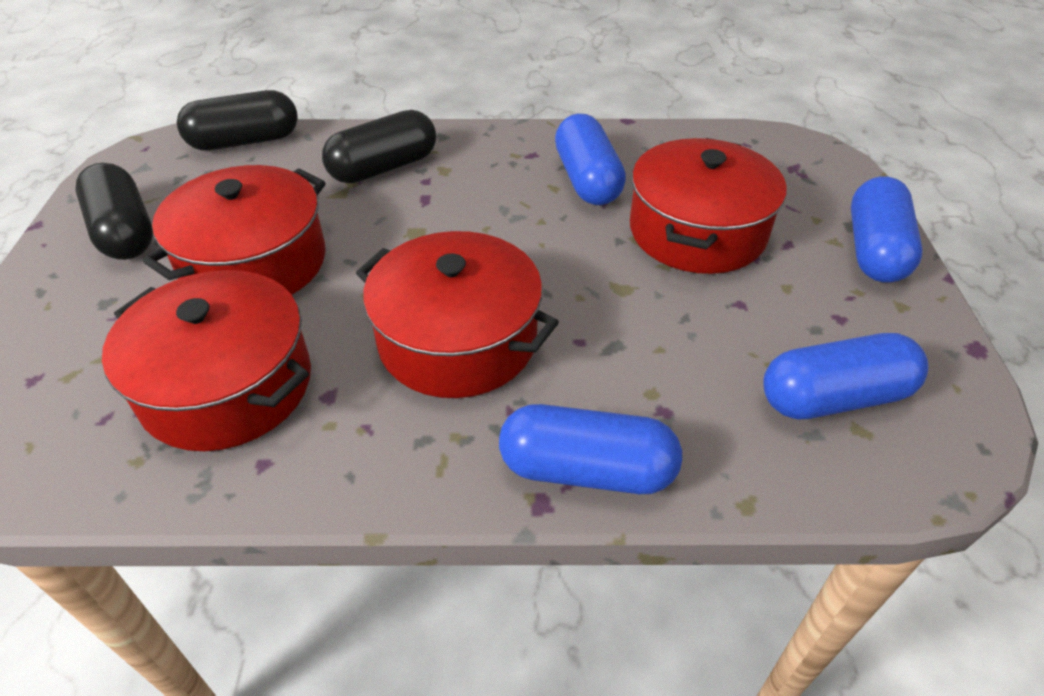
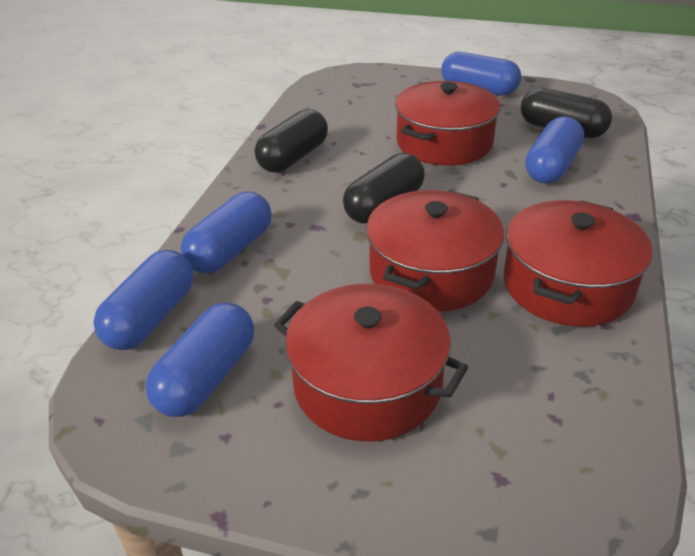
blue capsule: 4 -> 5

